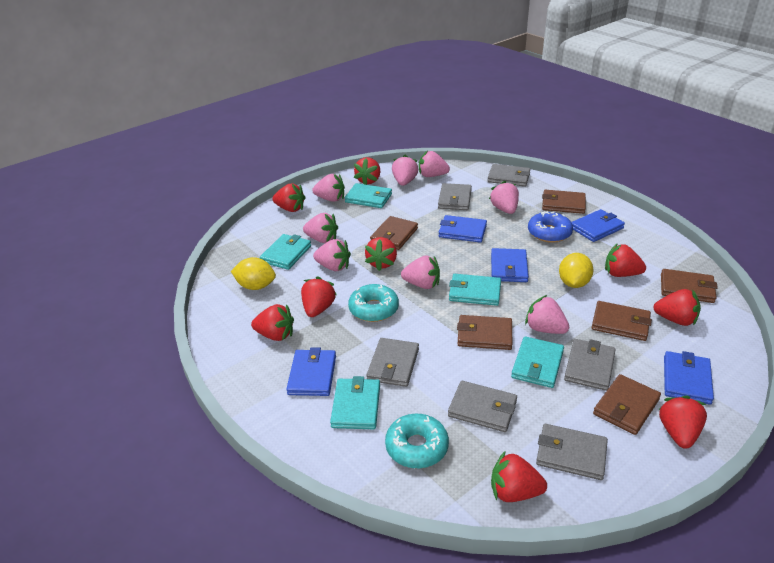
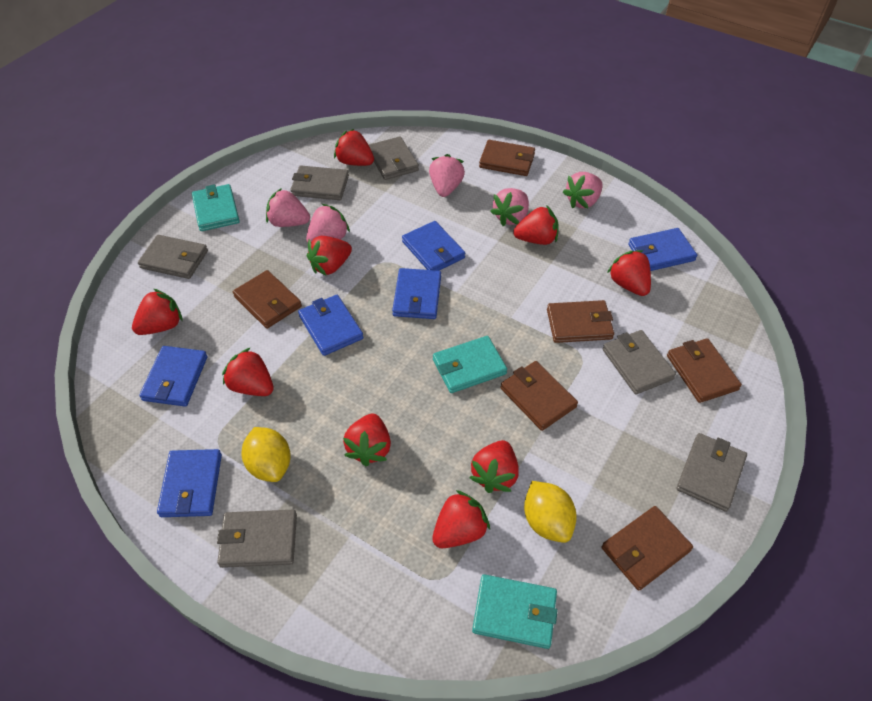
blue donut: 1 -> 0
blue wallet: 5 -> 6
pink strawberry: 8 -> 5
turquoise donut: 2 -> 0
turquoise wallet: 5 -> 3

